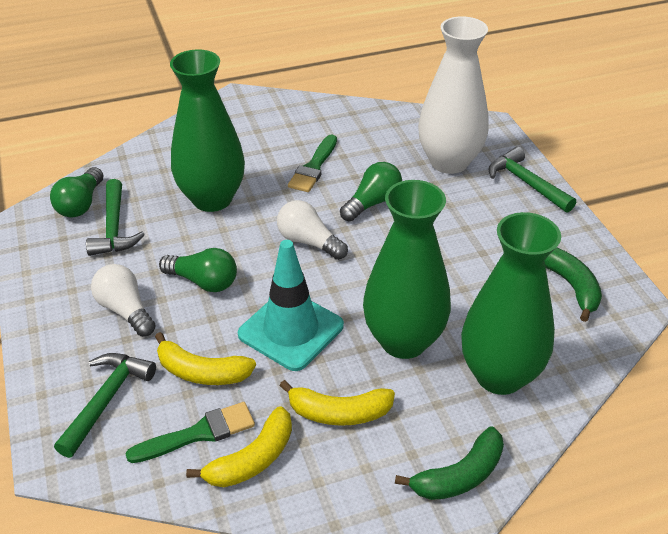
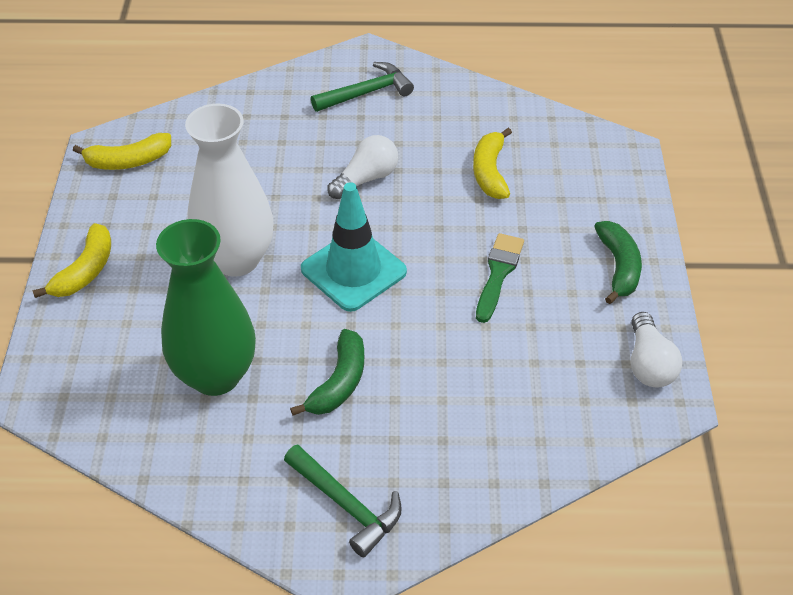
green brush: 2 -> 1
green hammer: 3 -> 2
green light bulb: 3 -> 0
green vase: 3 -> 1

